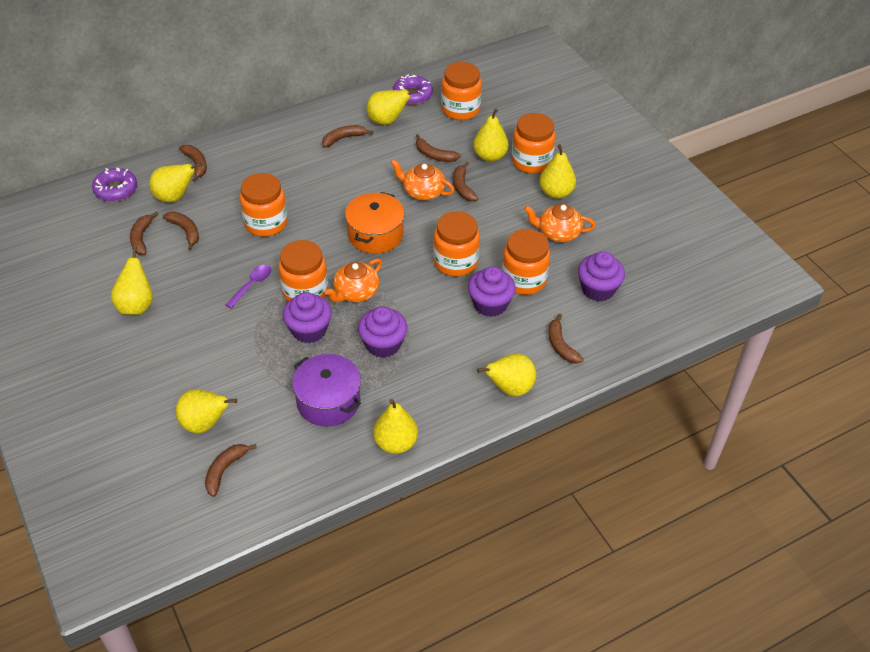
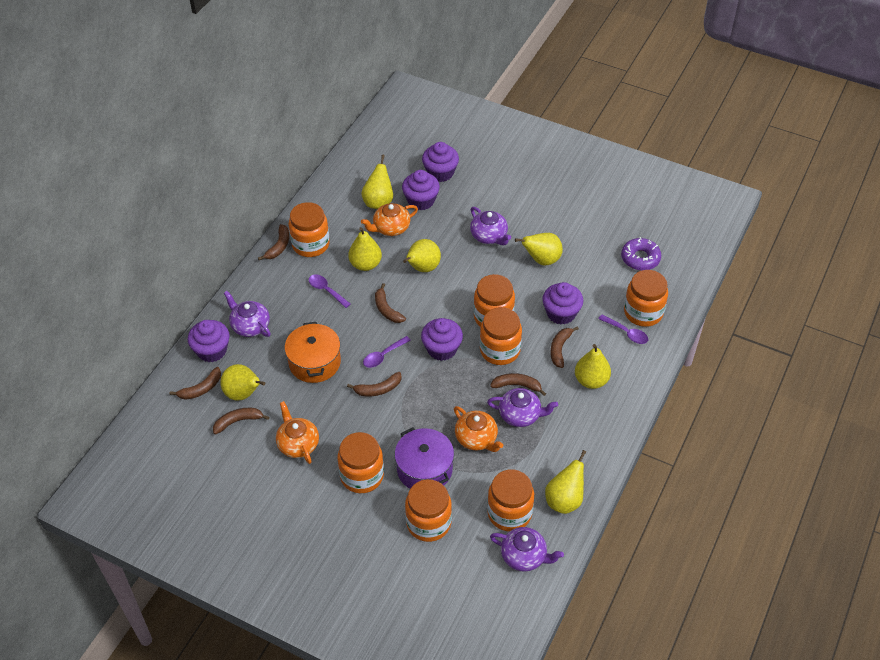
brown banana: 8 -> 7
orange jar: 6 -> 7
purple cupcake: 4 -> 5
purple donut: 2 -> 1
purple spoon: 1 -> 3
purple teapot: 0 -> 4
yellow pear: 8 -> 7

